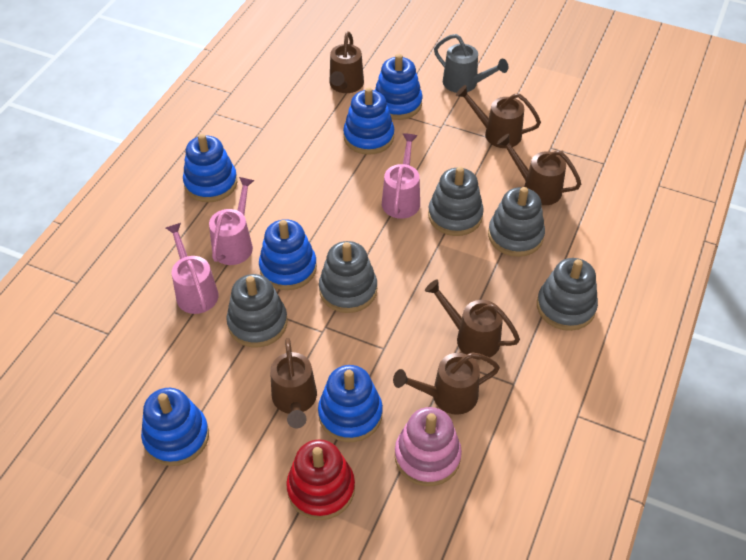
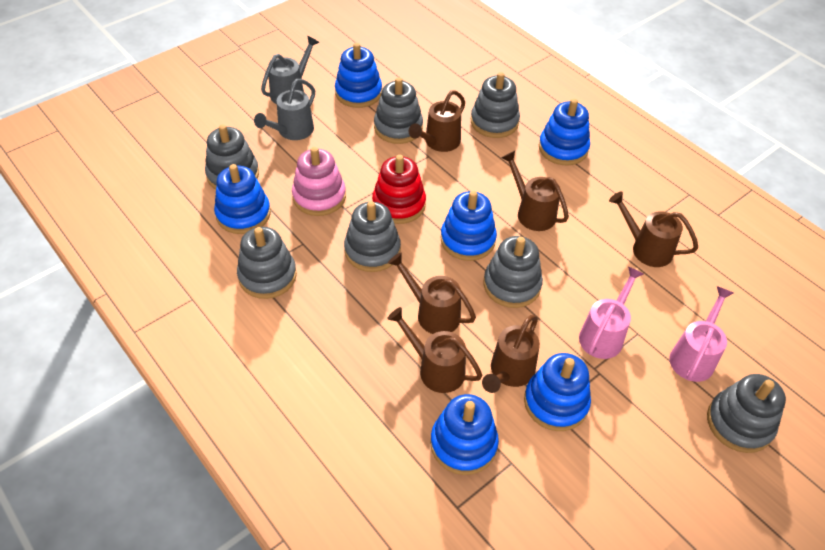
grey stacking toy: 5 -> 7
grey watering can: 1 -> 2
pink watering can: 3 -> 2

